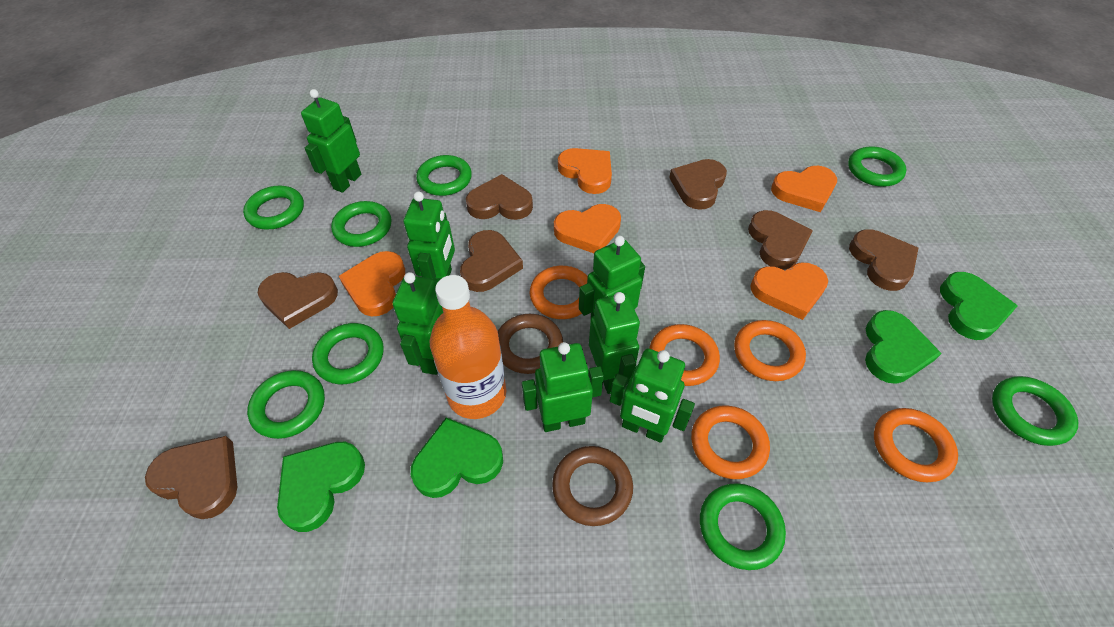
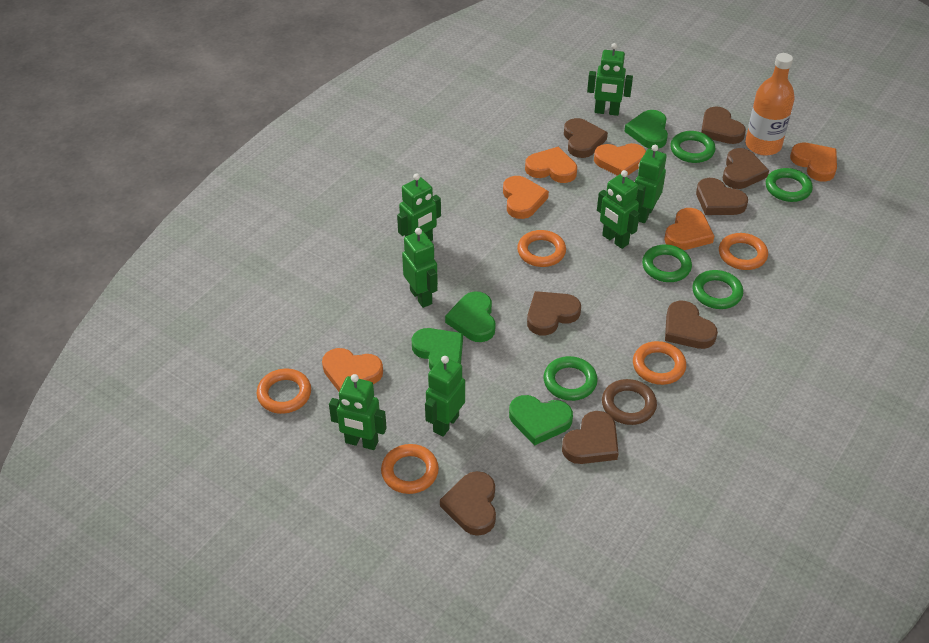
brown heart: 7 -> 8
brown ring: 2 -> 1
green ring: 8 -> 5
orange heart: 5 -> 6

